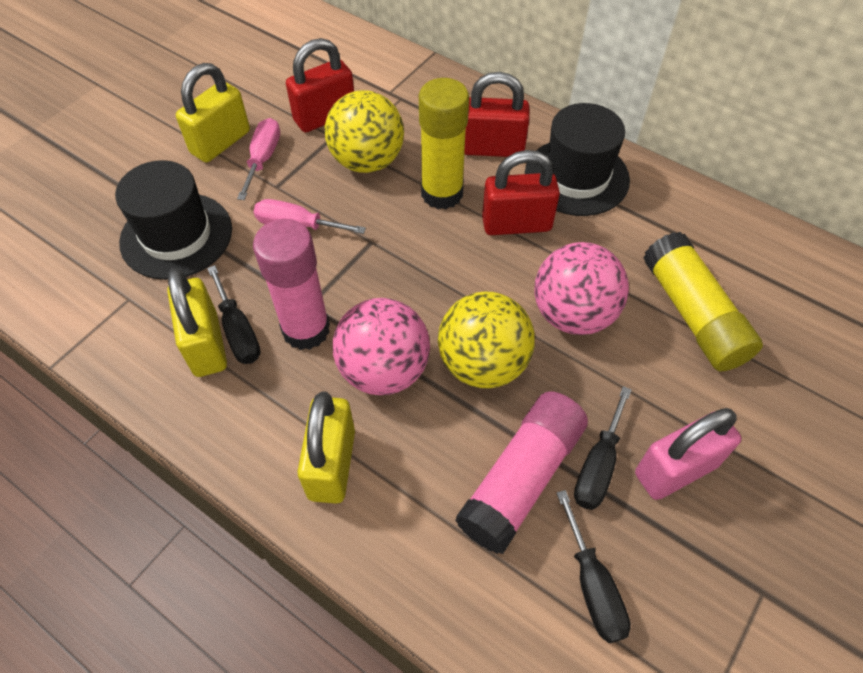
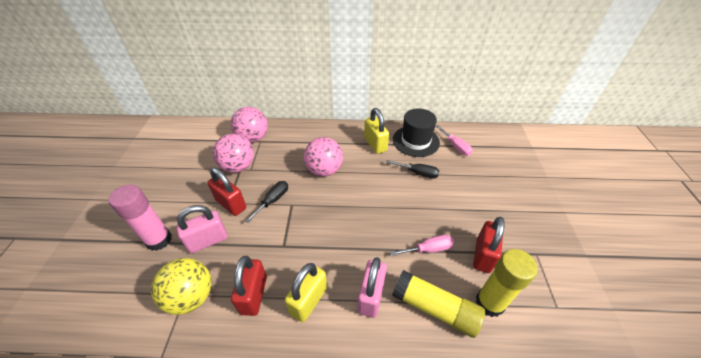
black hat: 2 -> 1
black screwdriver: 3 -> 2
pink ball: 2 -> 3
pink glue stick: 2 -> 1
pink padlock: 1 -> 2
yellow ball: 2 -> 1
yellow padlock: 3 -> 2

